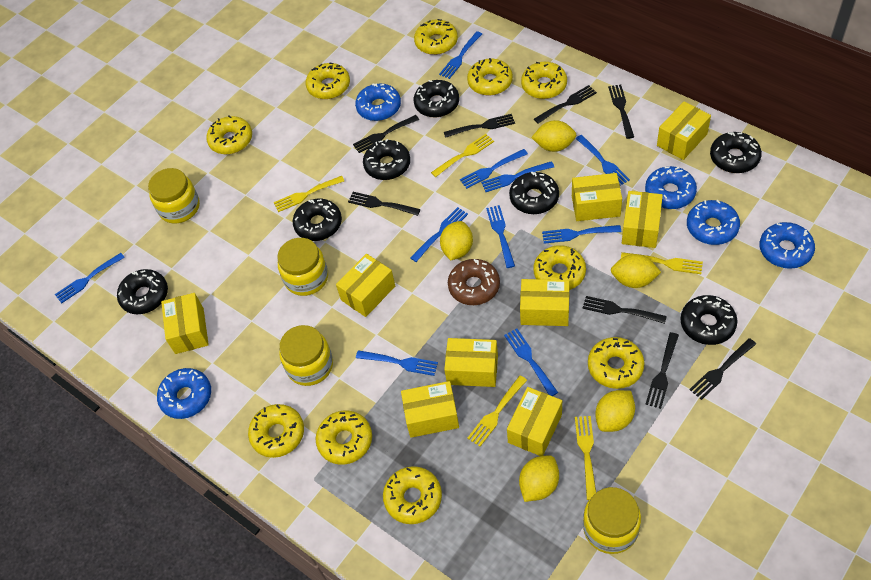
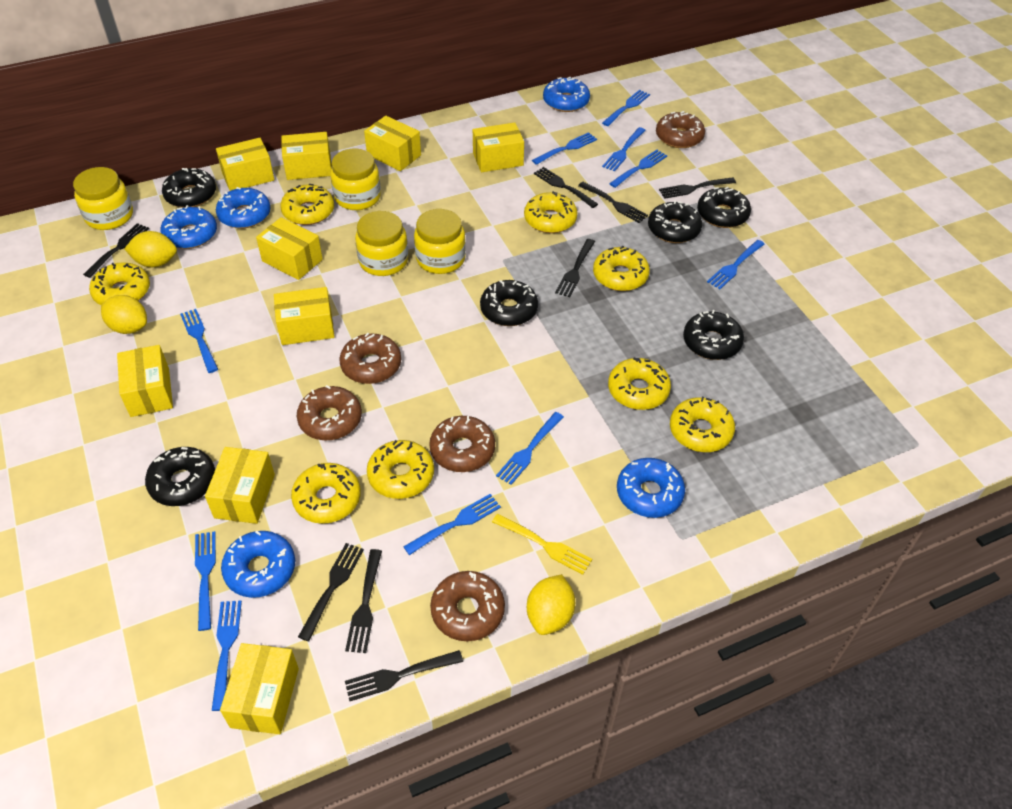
black donut: 7 -> 6
brown donut: 1 -> 5
yellow donut: 10 -> 8
yellow fork: 5 -> 1
yellow lemon: 5 -> 3

